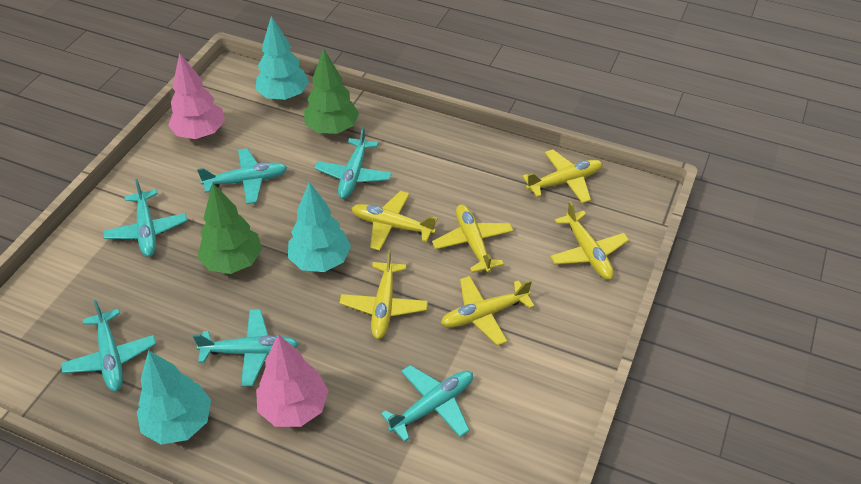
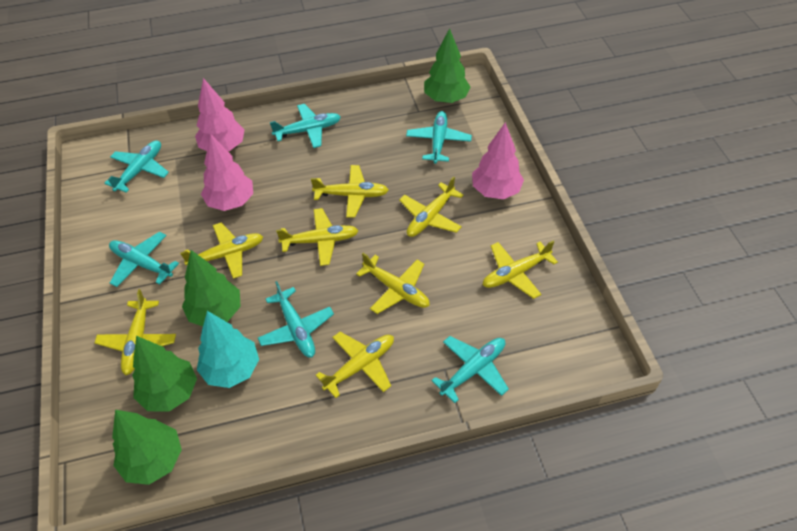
green tree: 2 -> 4
pink tree: 2 -> 3
turquoise tree: 3 -> 1
yellow plane: 6 -> 8

